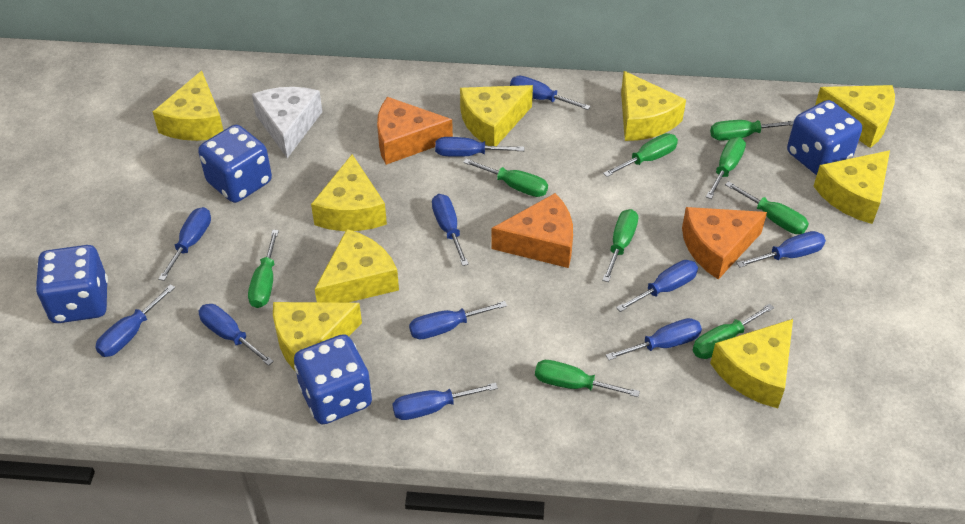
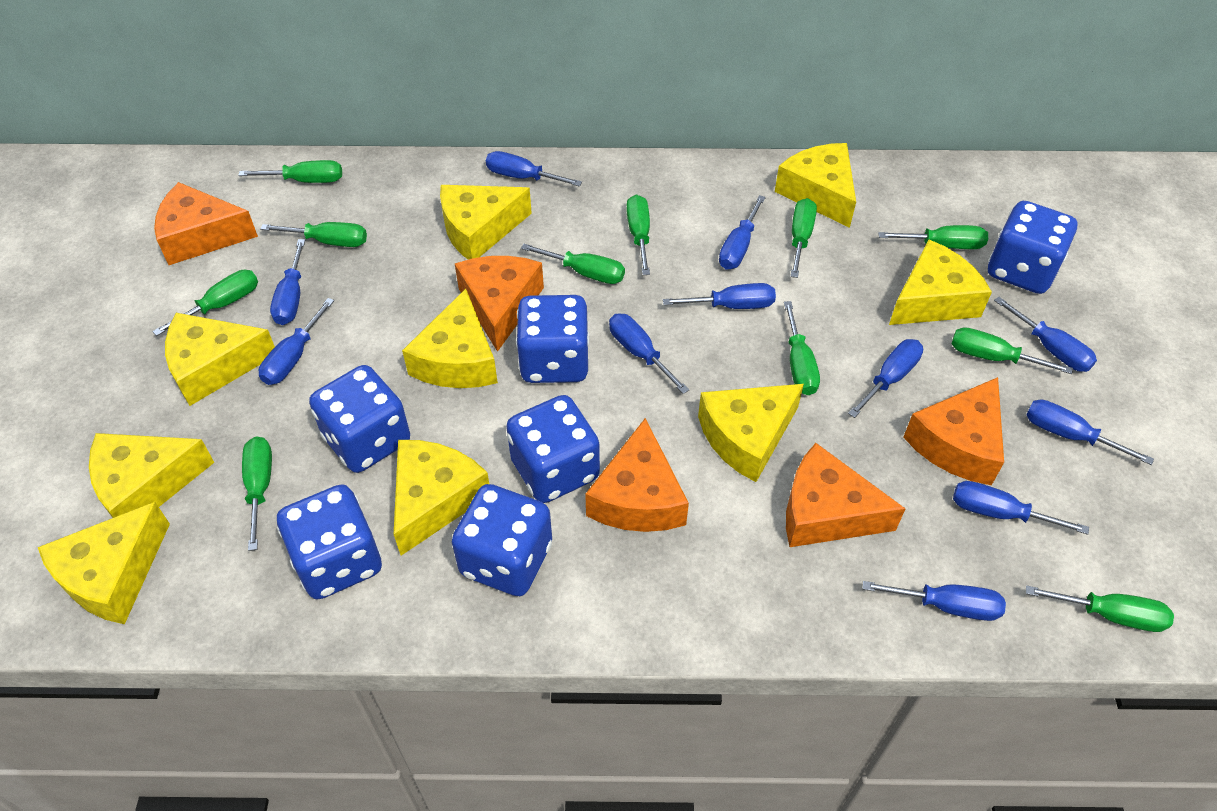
blue dice: 4 -> 6
green screwdriver: 9 -> 11
orange cheese: 3 -> 5
white cheese: 1 -> 0

